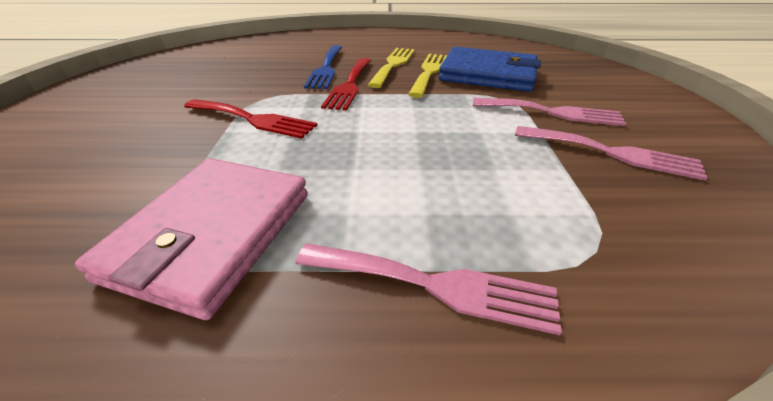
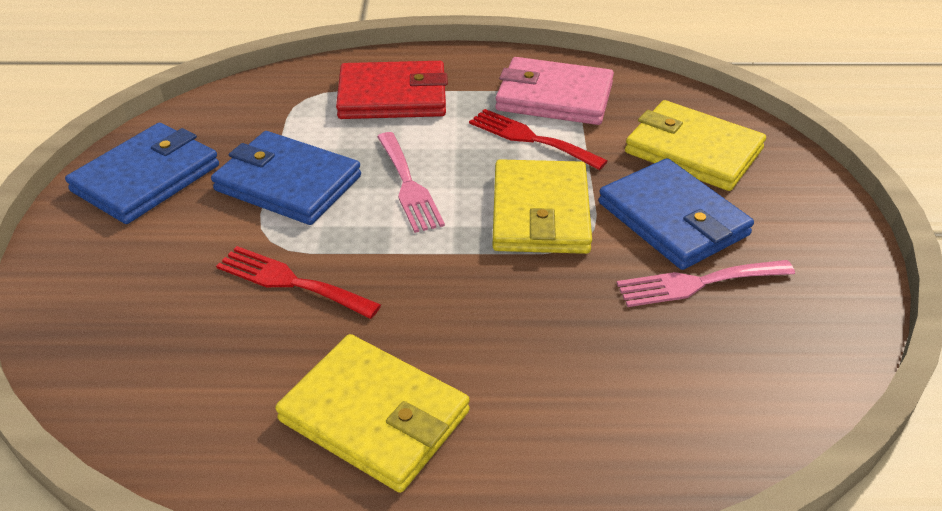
blue fork: 1 -> 0
blue wallet: 1 -> 3
pink fork: 3 -> 2
red wallet: 0 -> 1
yellow fork: 2 -> 0
yellow wallet: 0 -> 3

